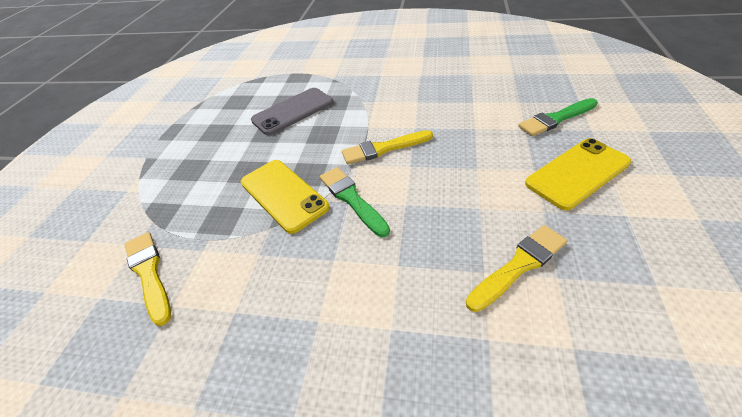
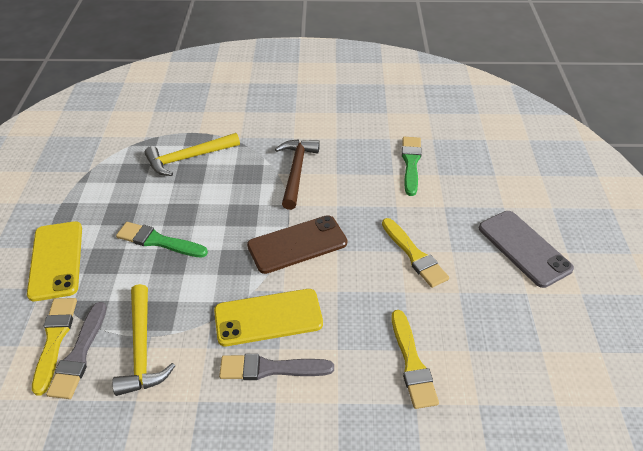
brown hammer: 0 -> 1
brown phone: 0 -> 1
grey brush: 0 -> 2
yellow hammer: 0 -> 2

